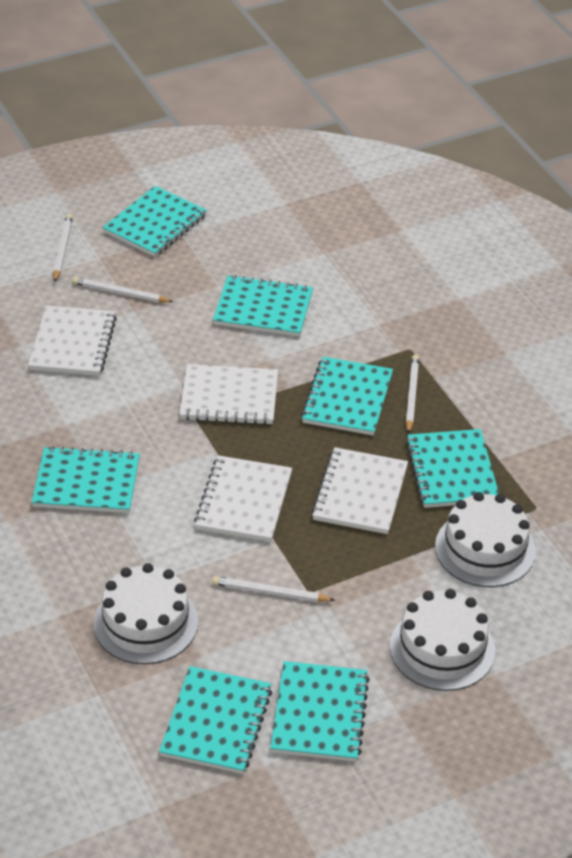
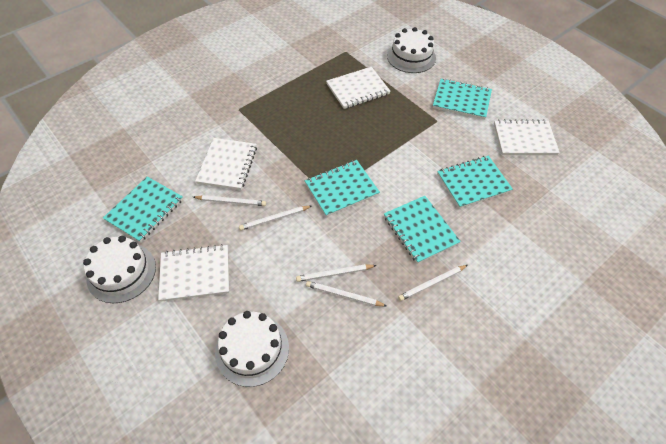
turquoise notebook: 7 -> 5
white pencil: 4 -> 5

